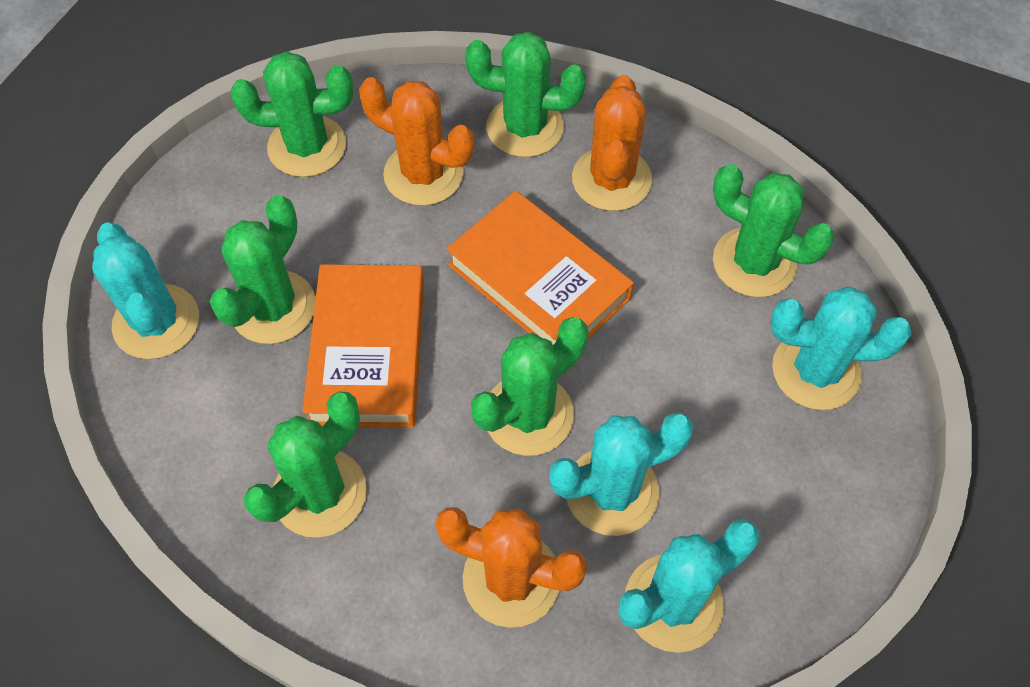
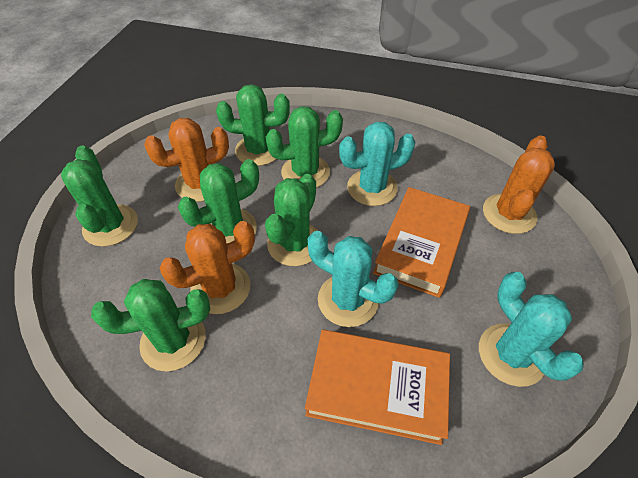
turquoise cactus: 4 -> 3

